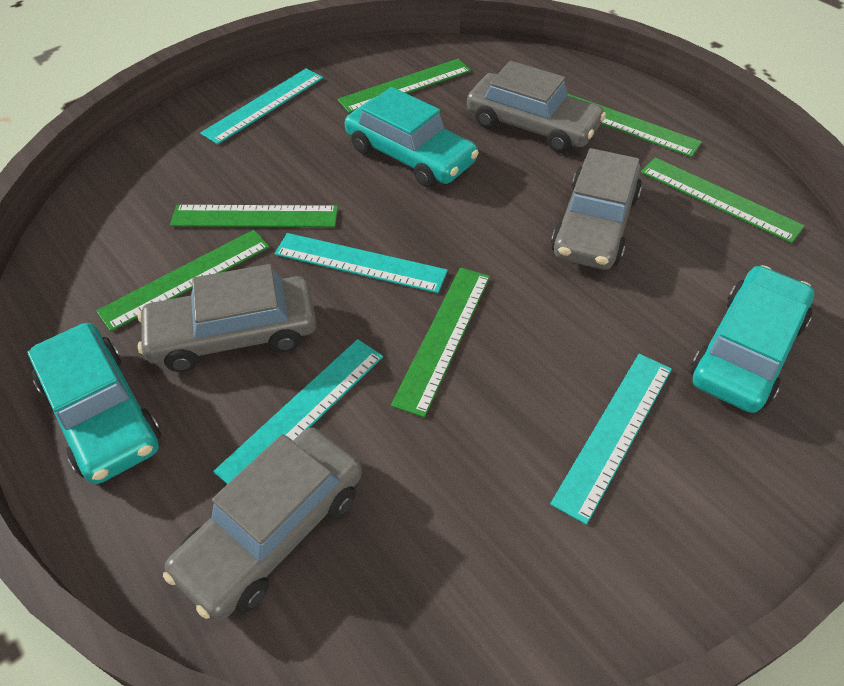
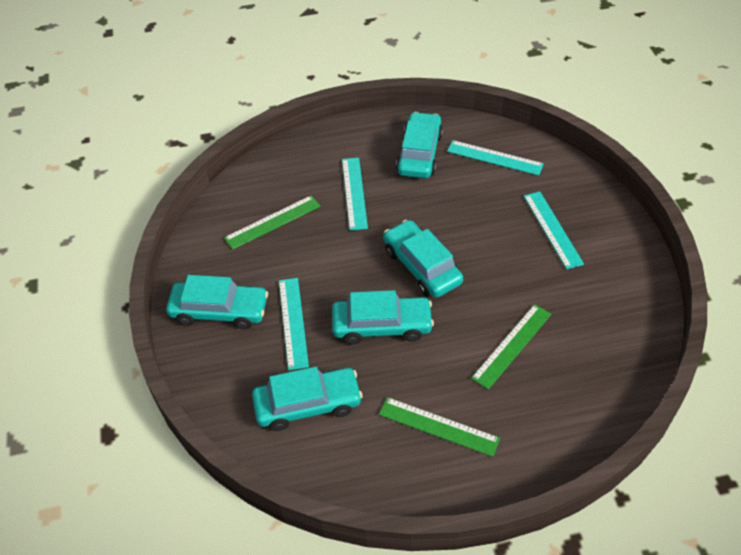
green ruler: 6 -> 3
grey car: 4 -> 0
turquoise car: 3 -> 5

